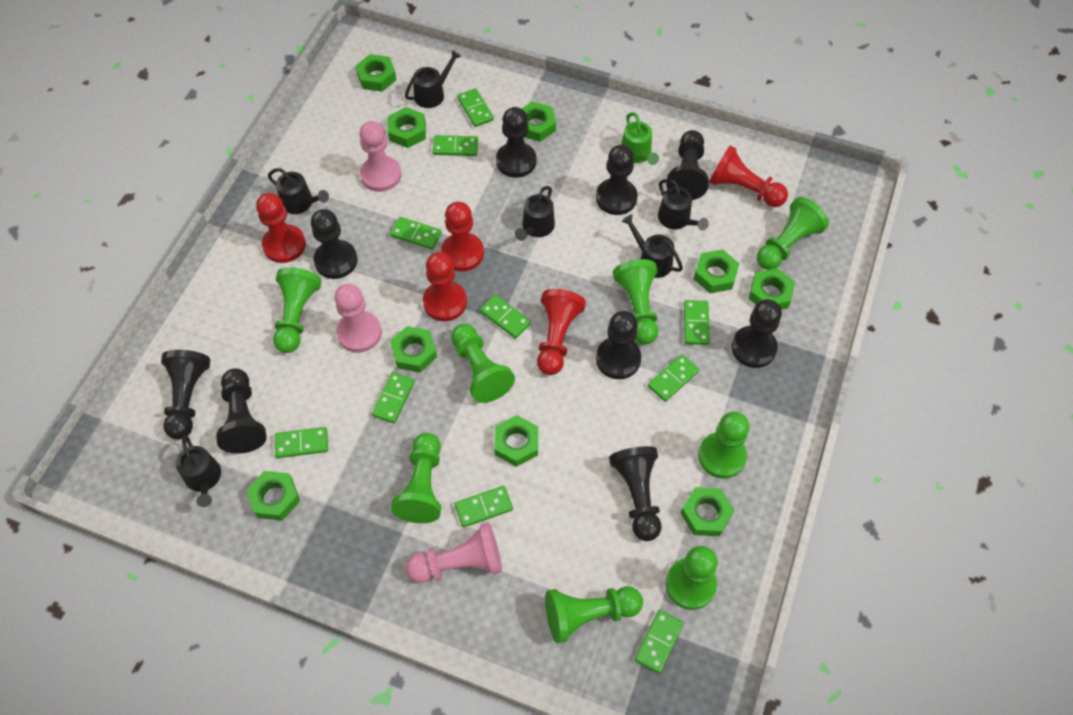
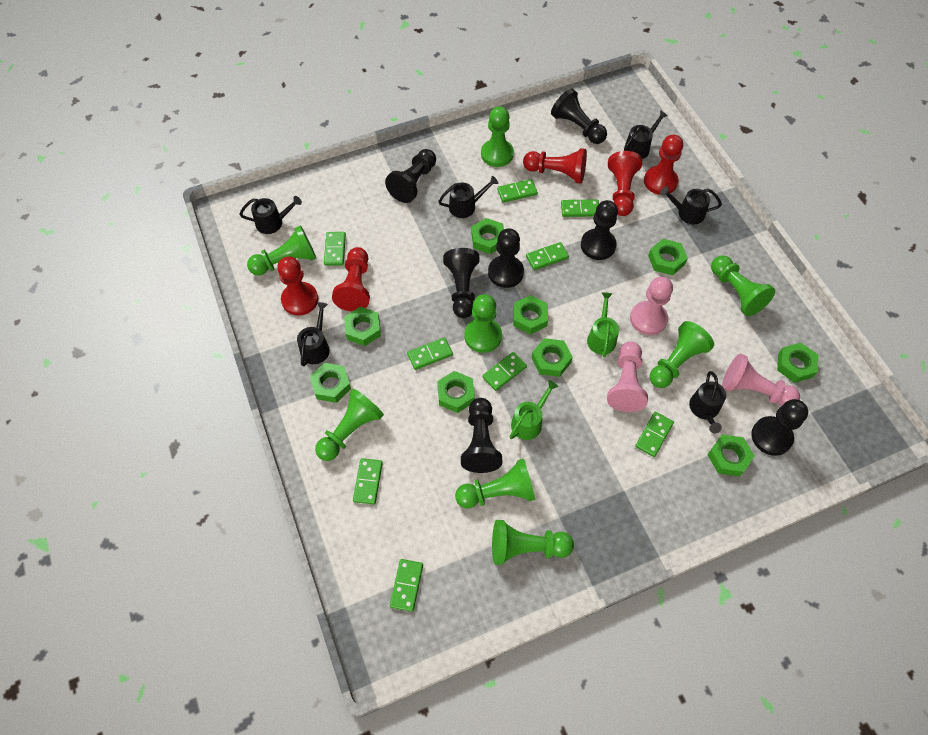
black pawn: 9 -> 7
green domino: 10 -> 9
green watering can: 1 -> 2

